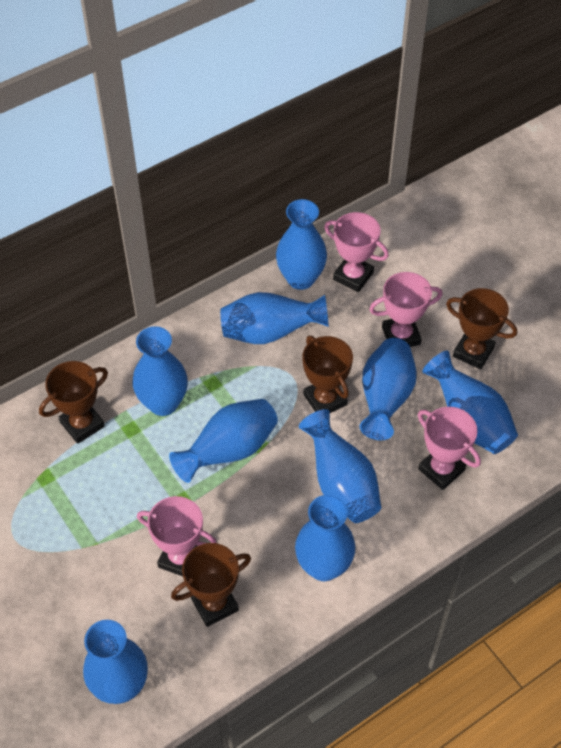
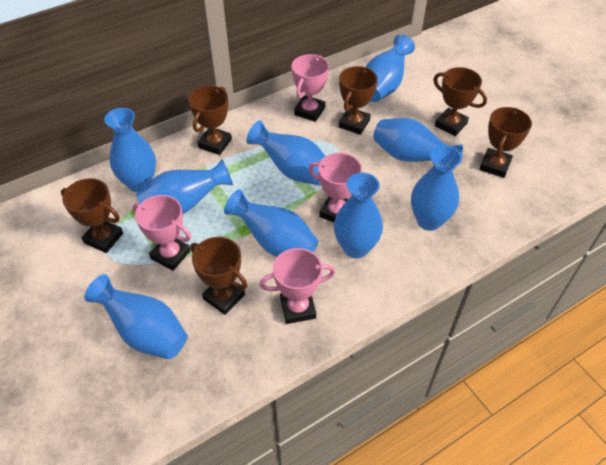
brown trophy: 4 -> 6

